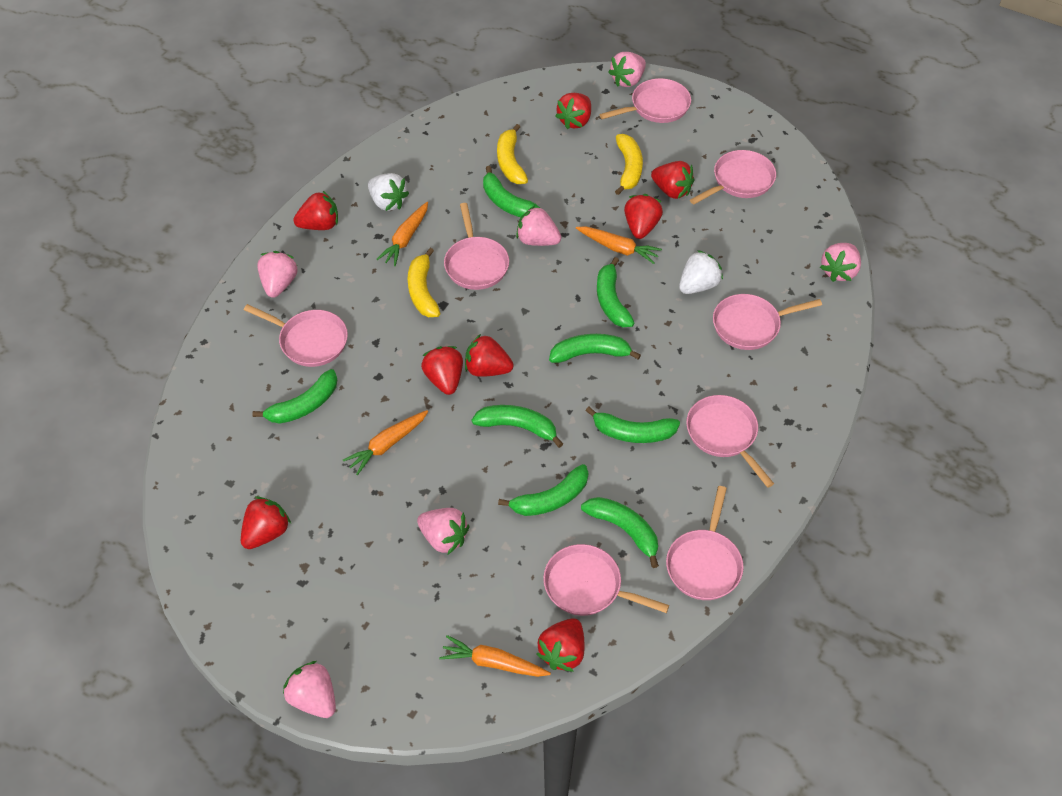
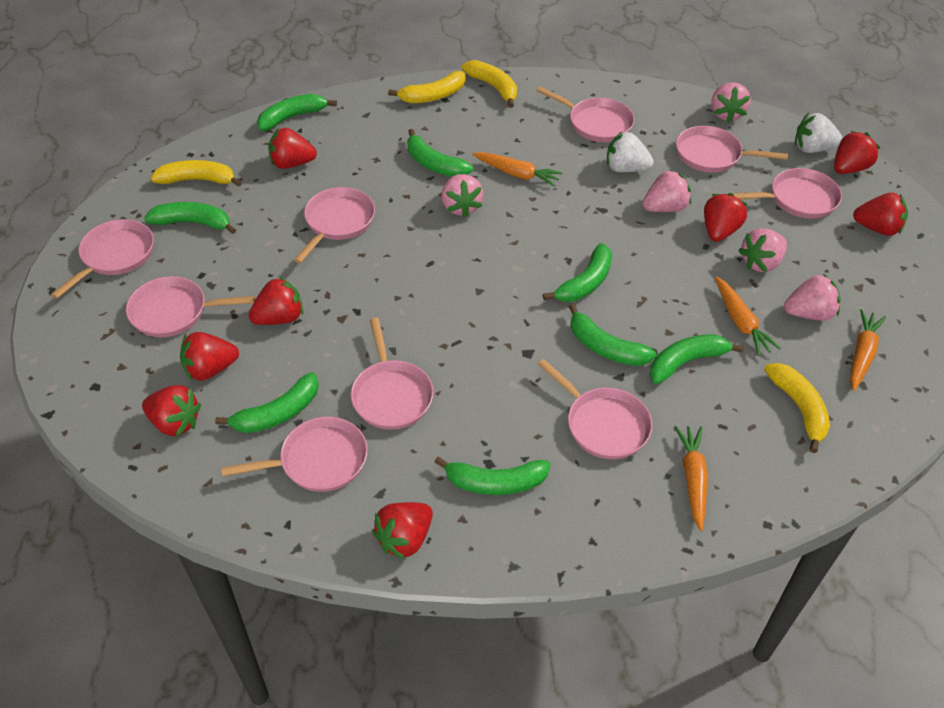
pink pan: 8 -> 9
pink strawberry: 6 -> 5
yellow banana: 3 -> 4

